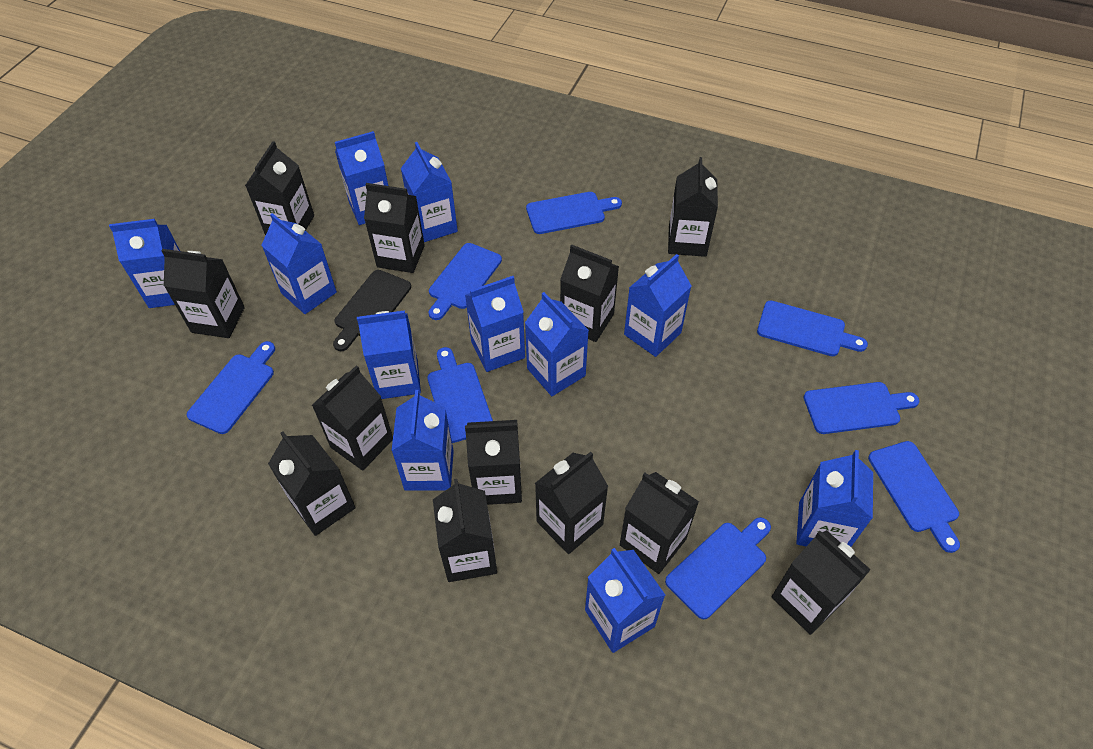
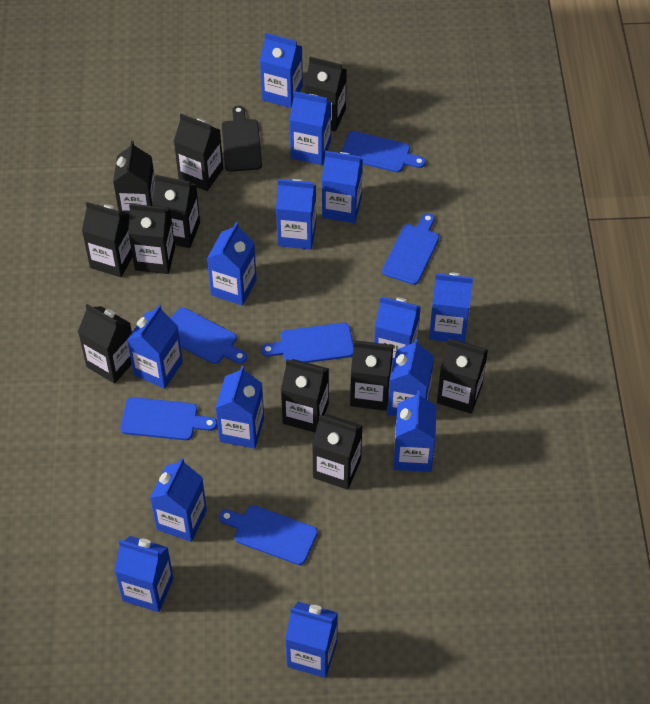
black carton: 12 -> 11
blue carton: 11 -> 14
blue cutting board: 8 -> 6

